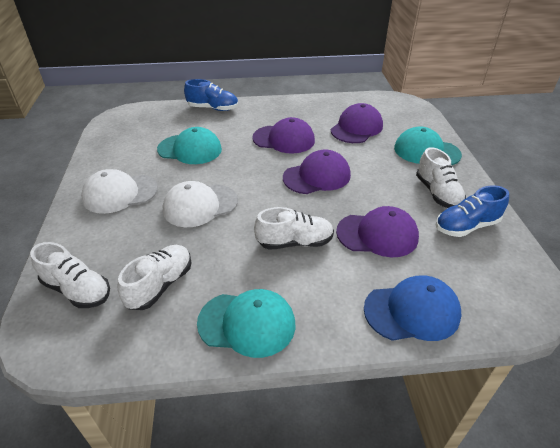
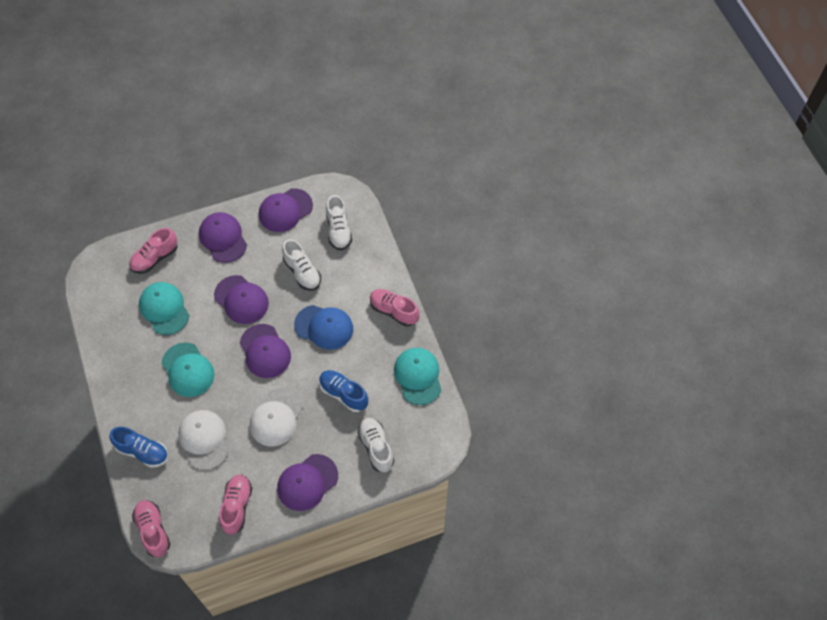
pink shoe: 0 -> 4
purple cap: 4 -> 5
white shoe: 4 -> 3

